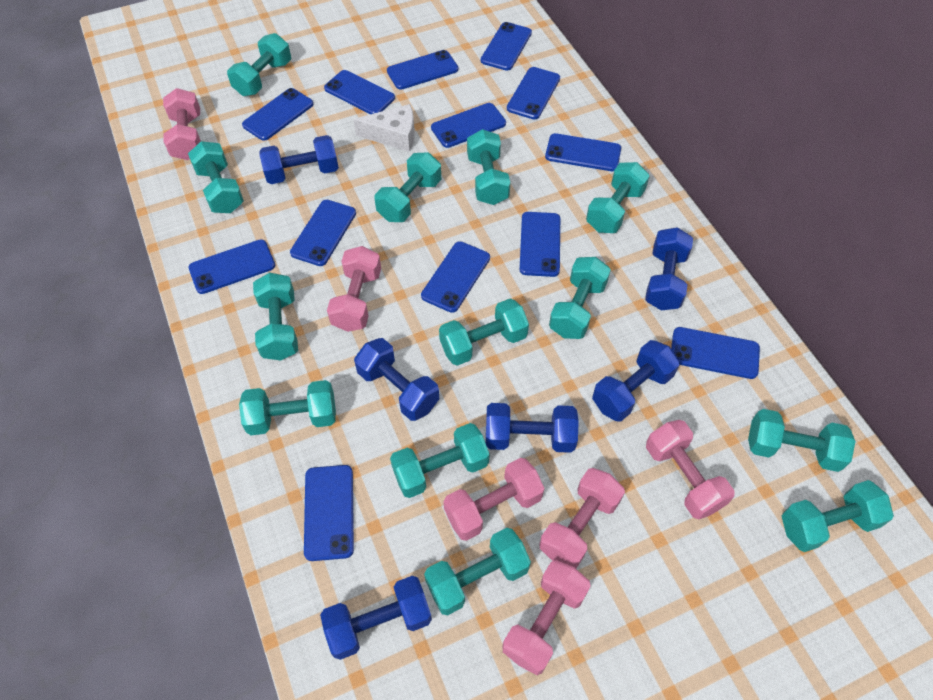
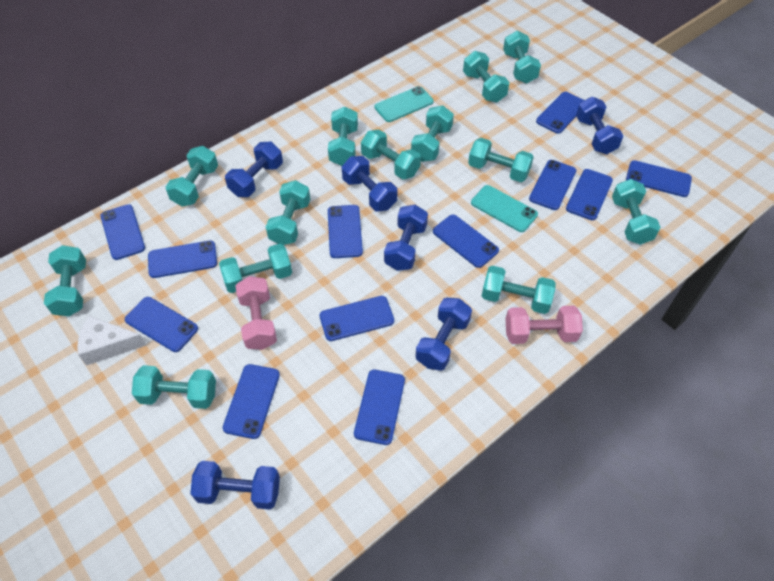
blue phone: 13 -> 12
pink dumbbell: 6 -> 2
turquoise phone: 0 -> 2

